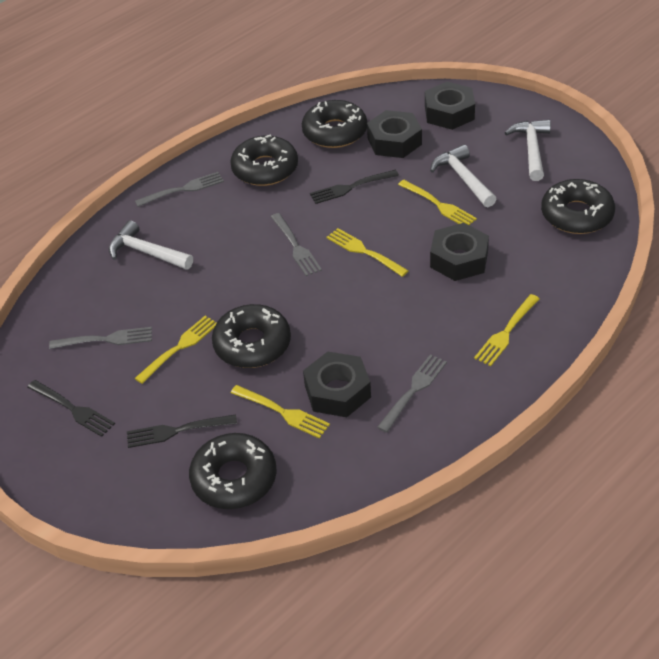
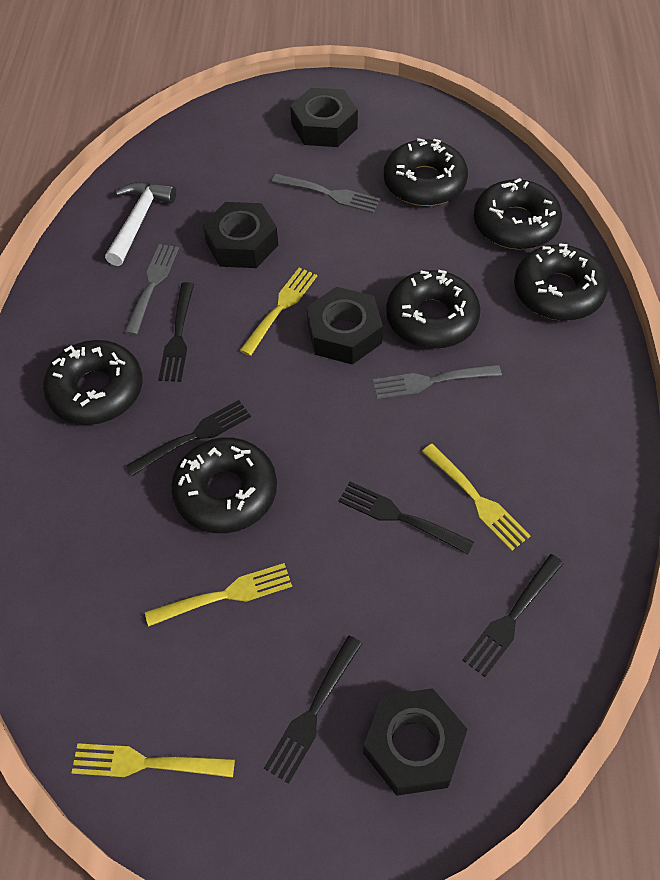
black donut: 5 -> 6
black fork: 3 -> 5
grey fork: 4 -> 3
white hammer: 3 -> 1
yellow fork: 5 -> 4

